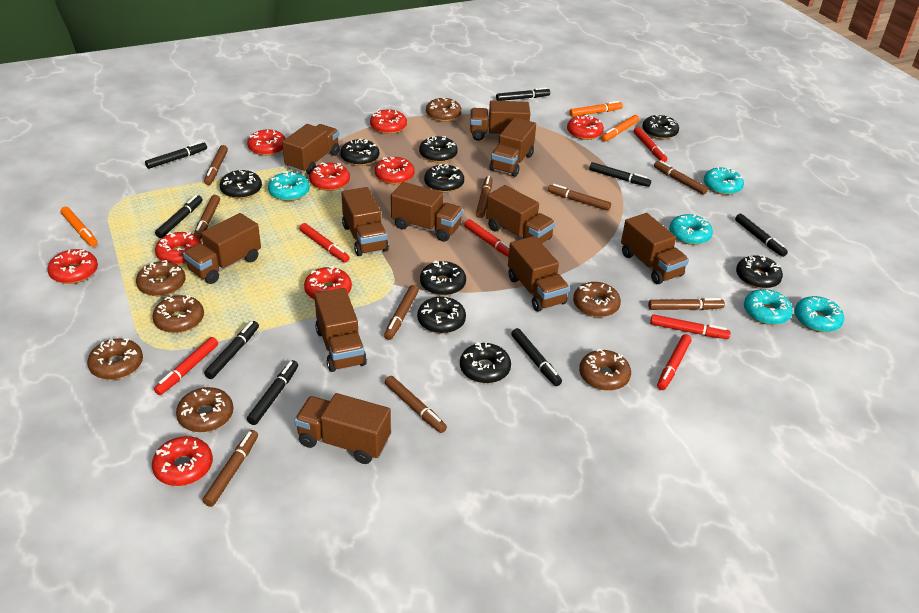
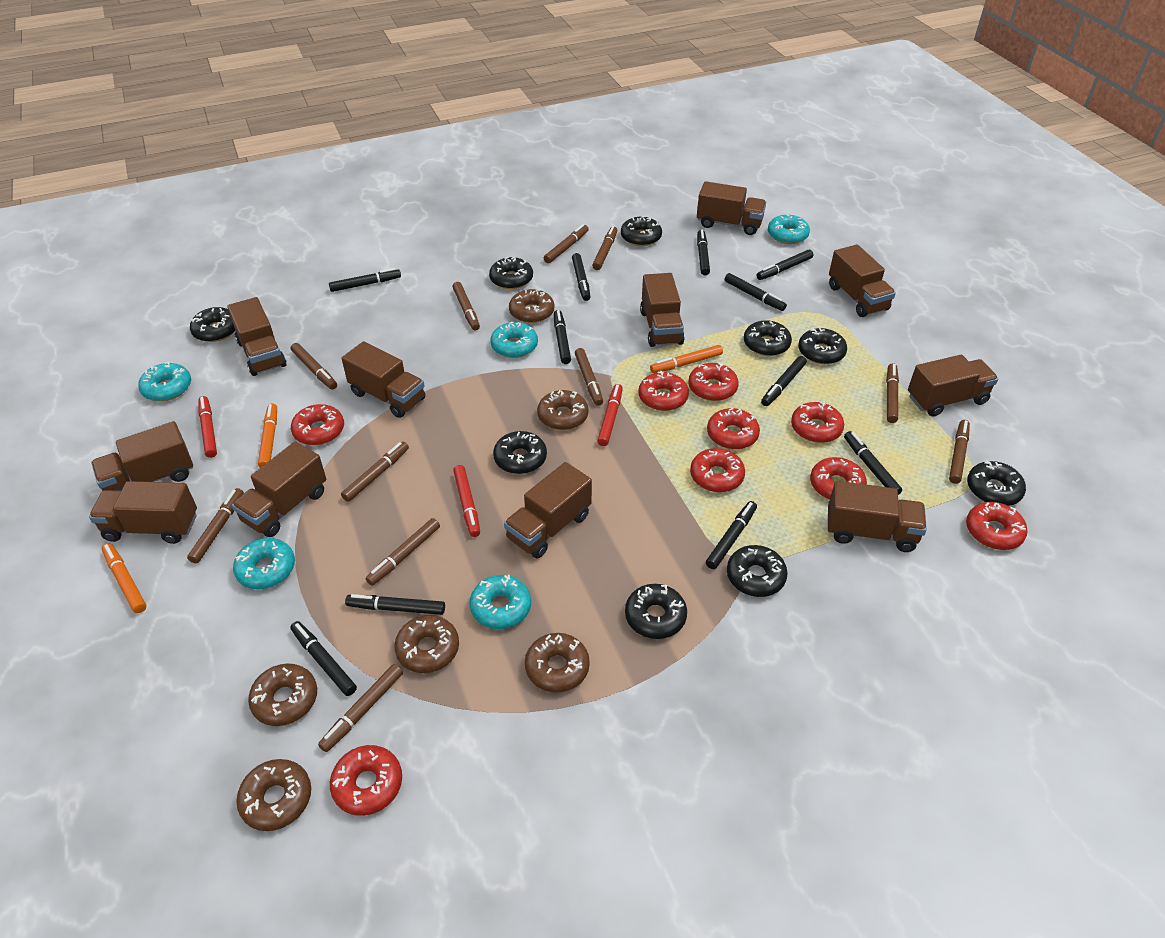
black marker: 8 -> 11
brown donut: 7 -> 6
brown marker: 9 -> 11
red marker: 6 -> 3

